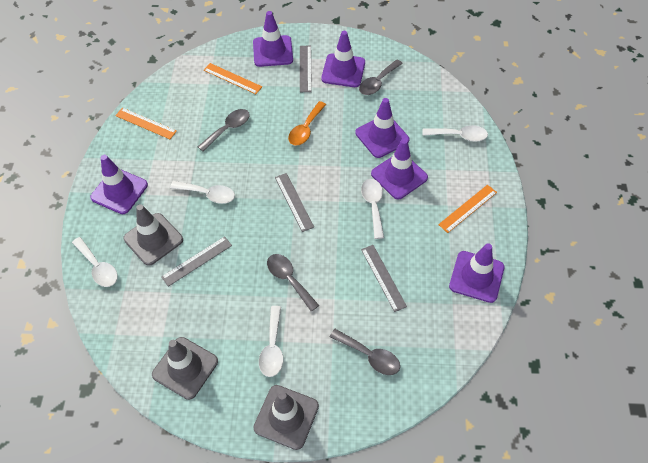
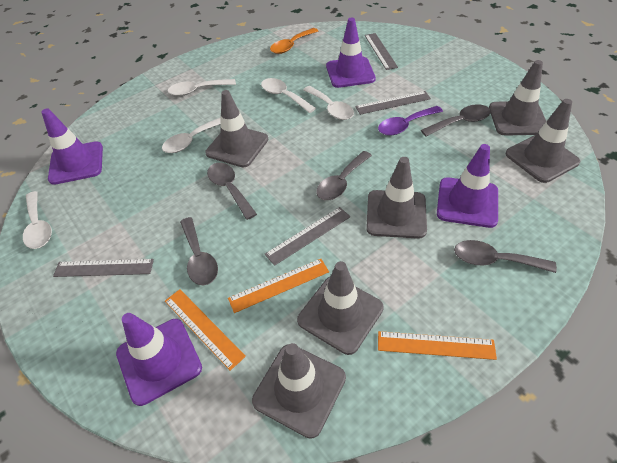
grey spoon: 4 -> 5
grey traffic cone: 3 -> 6
purple spoon: 0 -> 1
purple traffic cone: 6 -> 4

